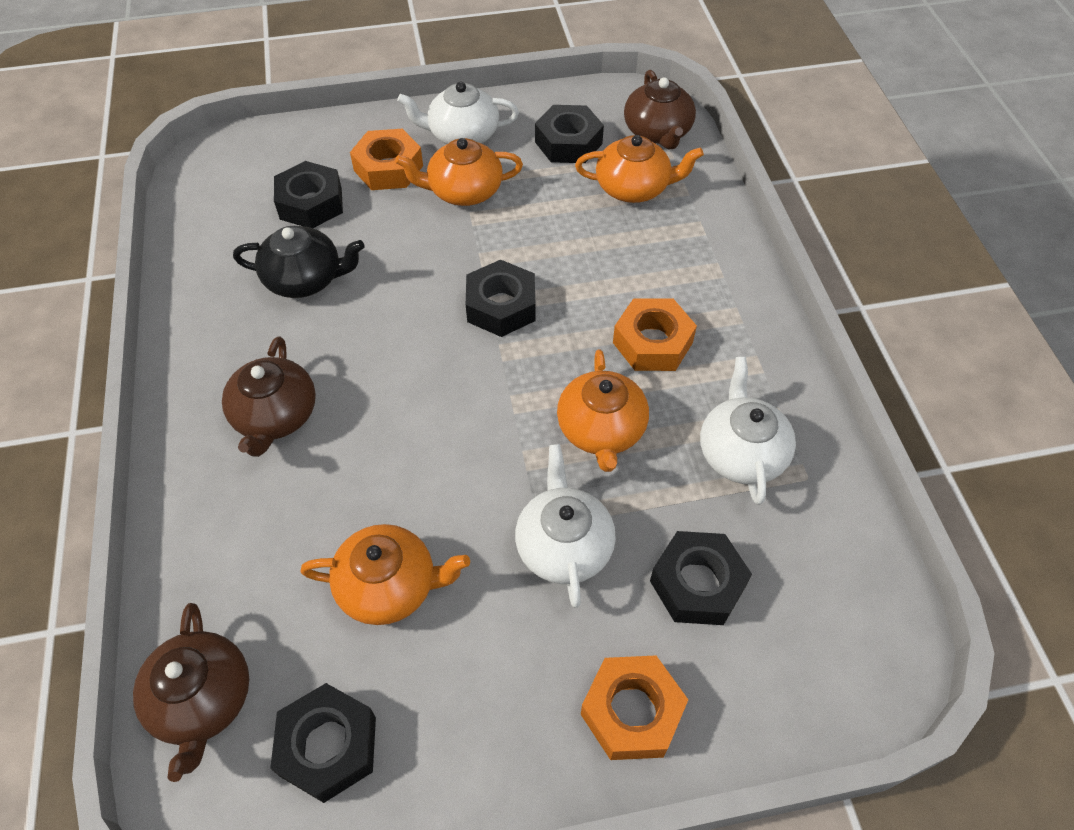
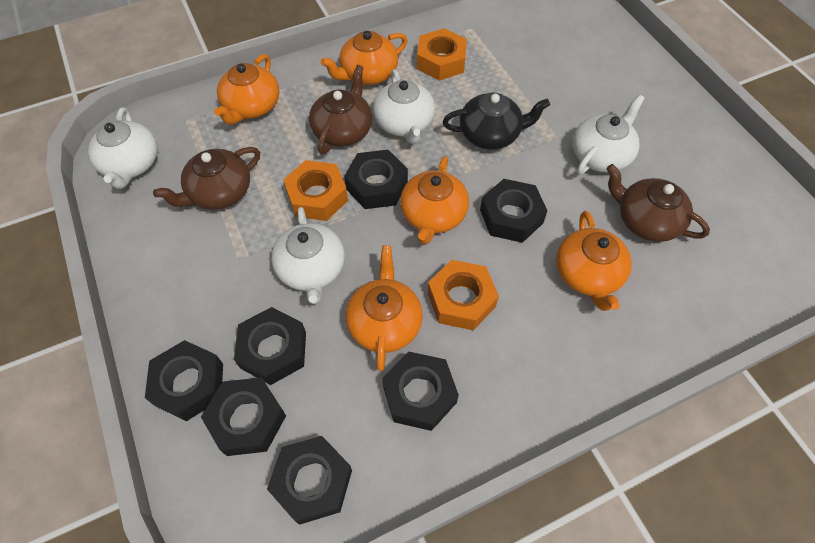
black nut: 5 -> 7
orange teapot: 4 -> 5
white teapot: 3 -> 4

